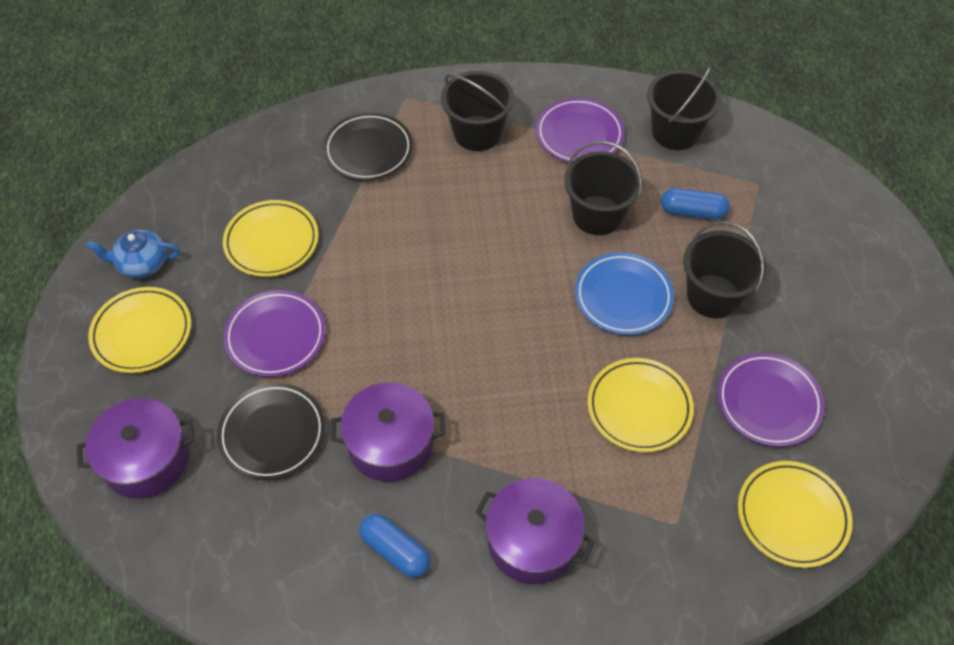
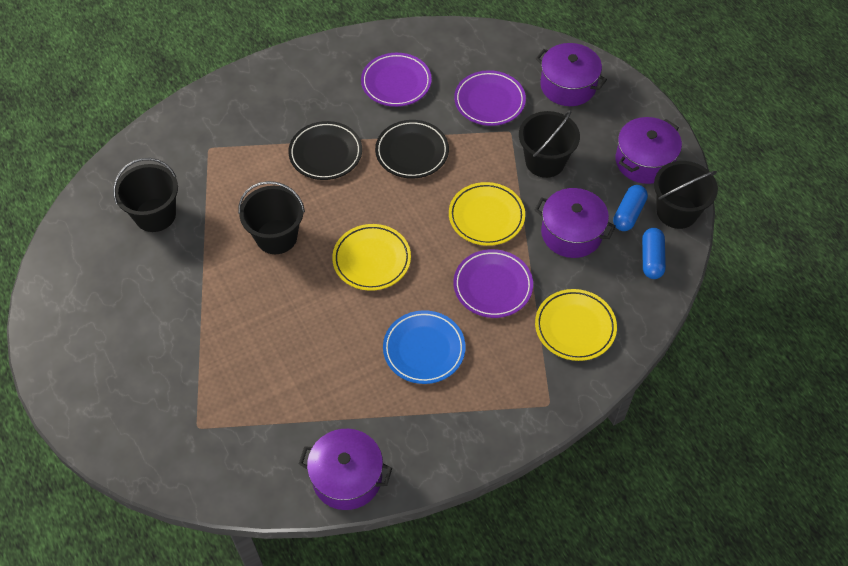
blue teapot: 1 -> 0
purple pot: 3 -> 4
yellow plate: 4 -> 3

